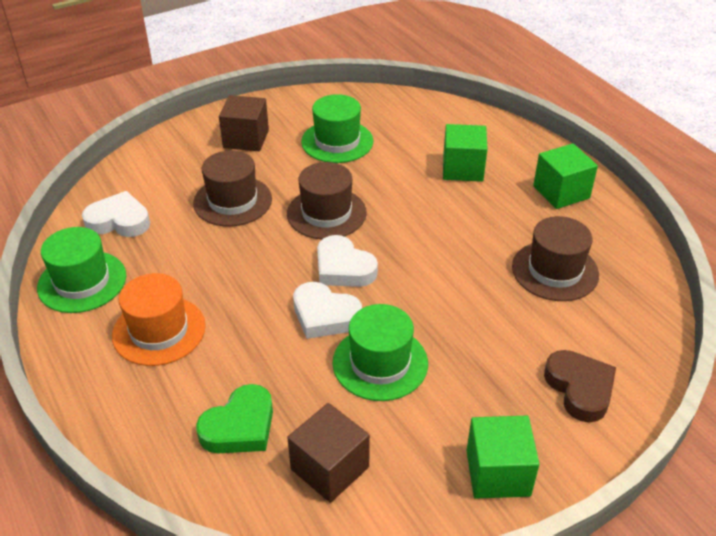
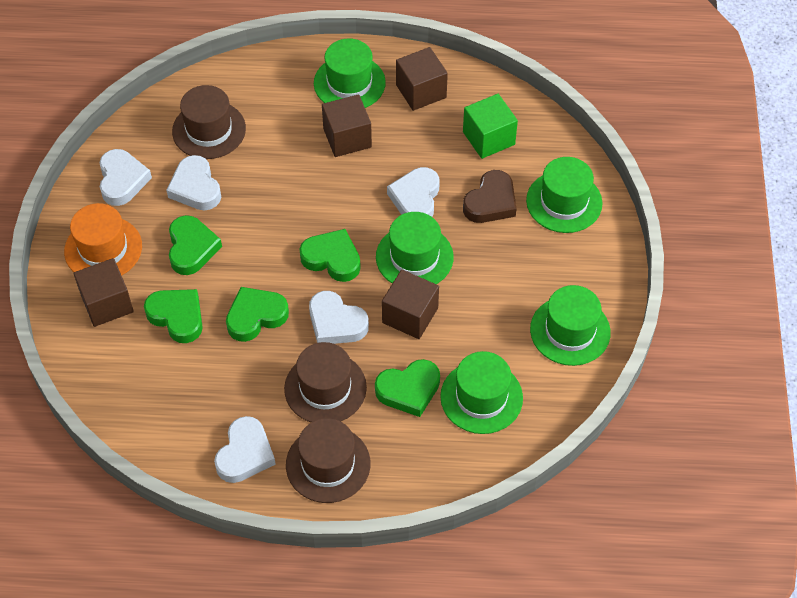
brown cube: 2 -> 4
green cube: 3 -> 1
green hat: 3 -> 5
green heart: 1 -> 5
white heart: 3 -> 5

